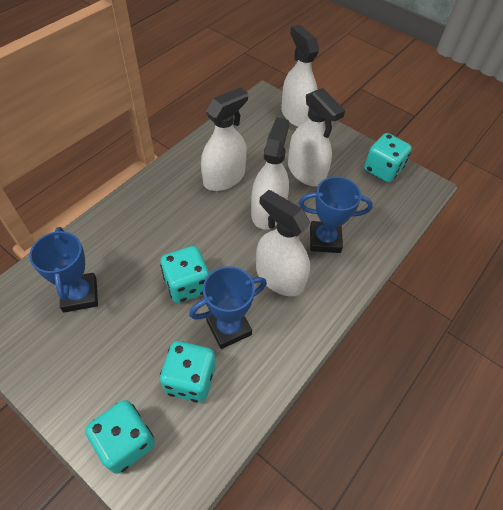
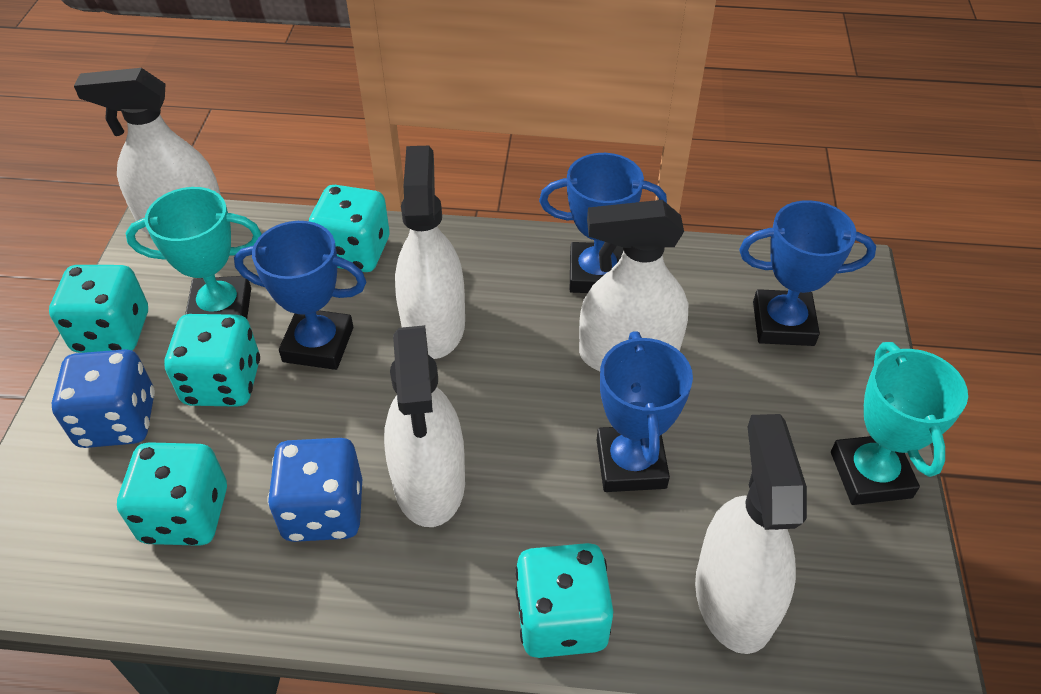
blue dice: 0 -> 2
blue trophy: 3 -> 4
turquoise dice: 4 -> 5
turquoise trophy: 0 -> 2

